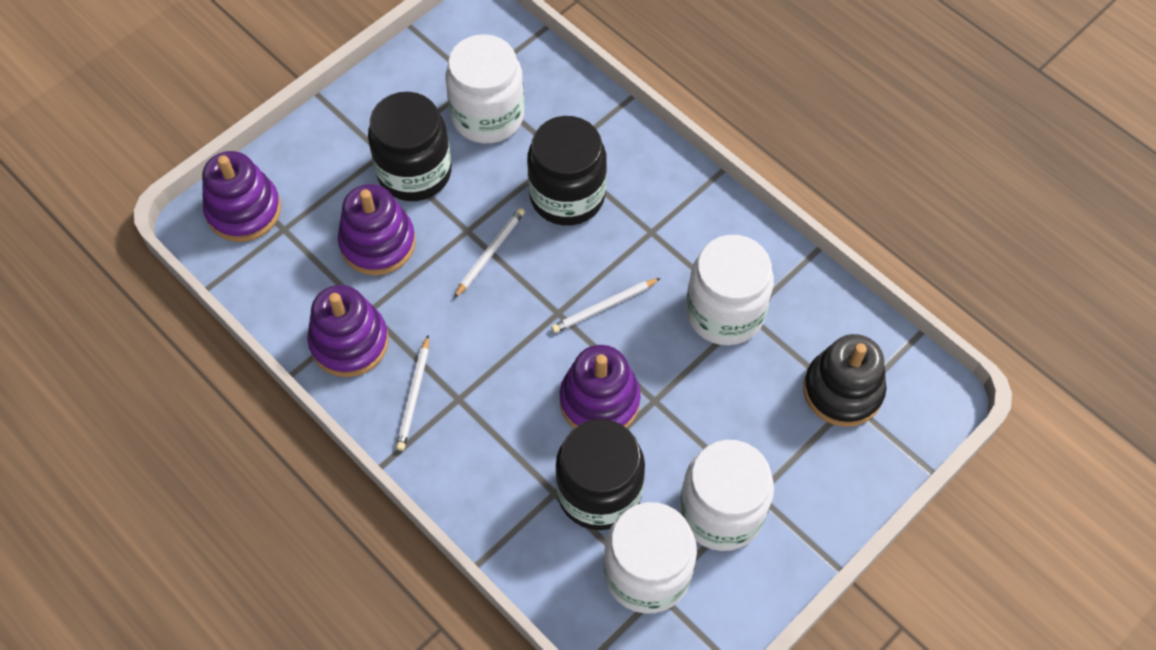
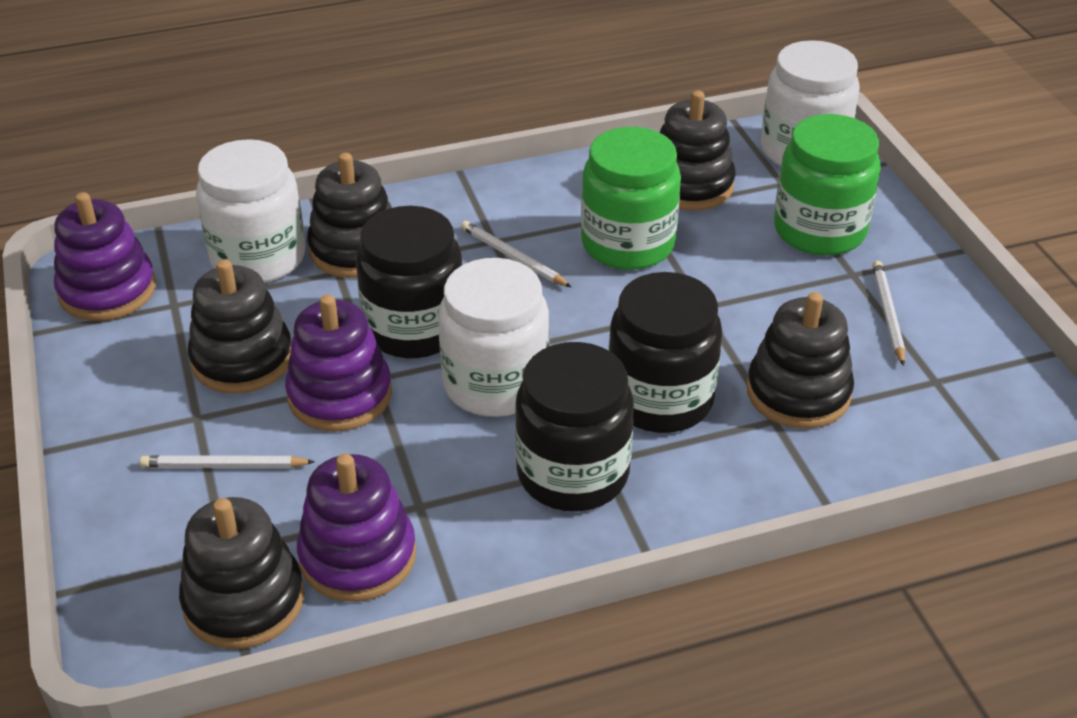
black stacking toy: 1 -> 5
green jar: 0 -> 2
purple stacking toy: 4 -> 3
white jar: 4 -> 3

